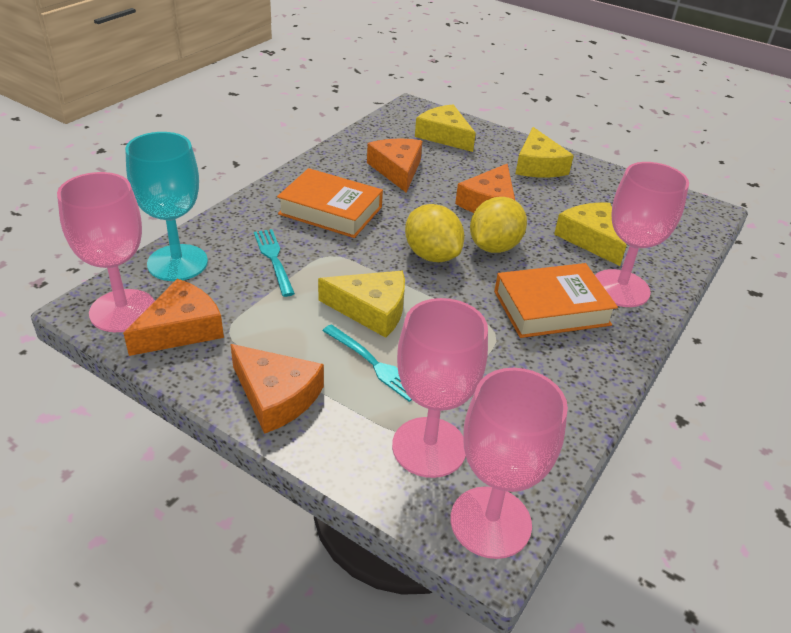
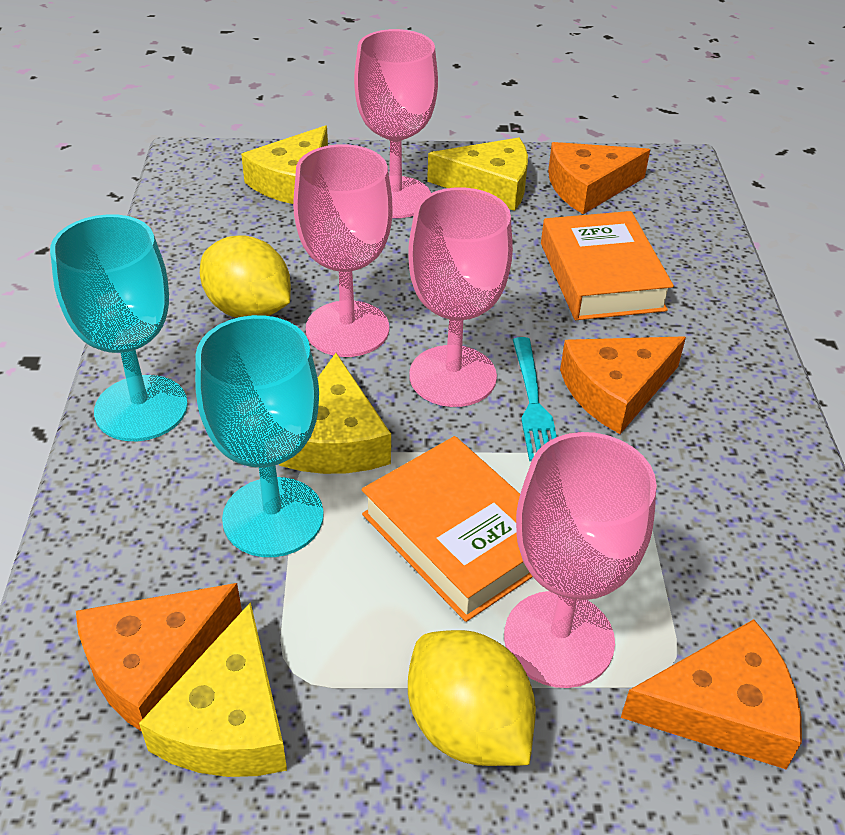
turquoise fork: 2 -> 1
turquoise goblet: 1 -> 2

